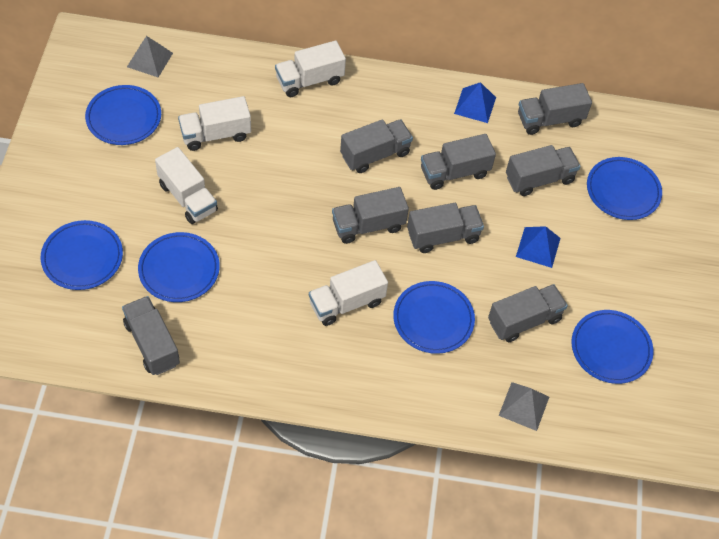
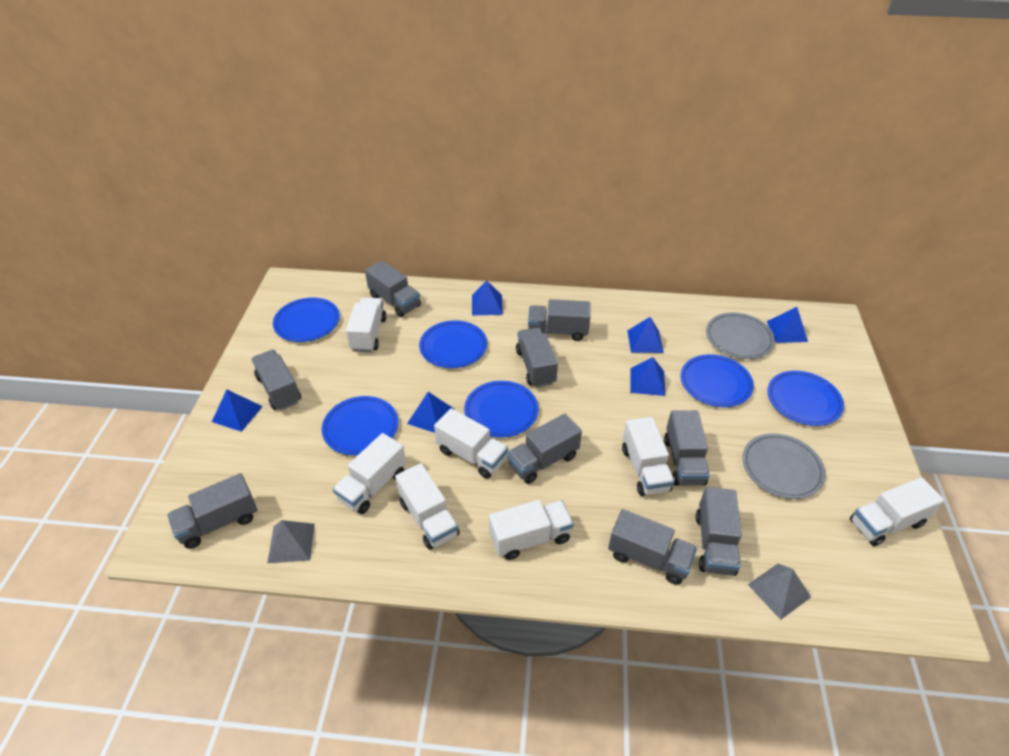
blue pyramid: 2 -> 6
grey plate: 0 -> 2
grey truck: 8 -> 9
white truck: 4 -> 7

